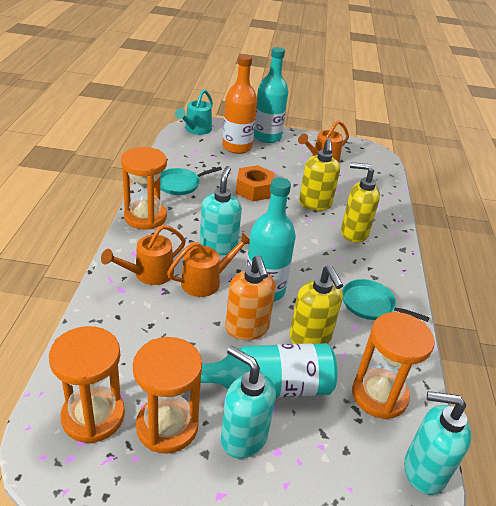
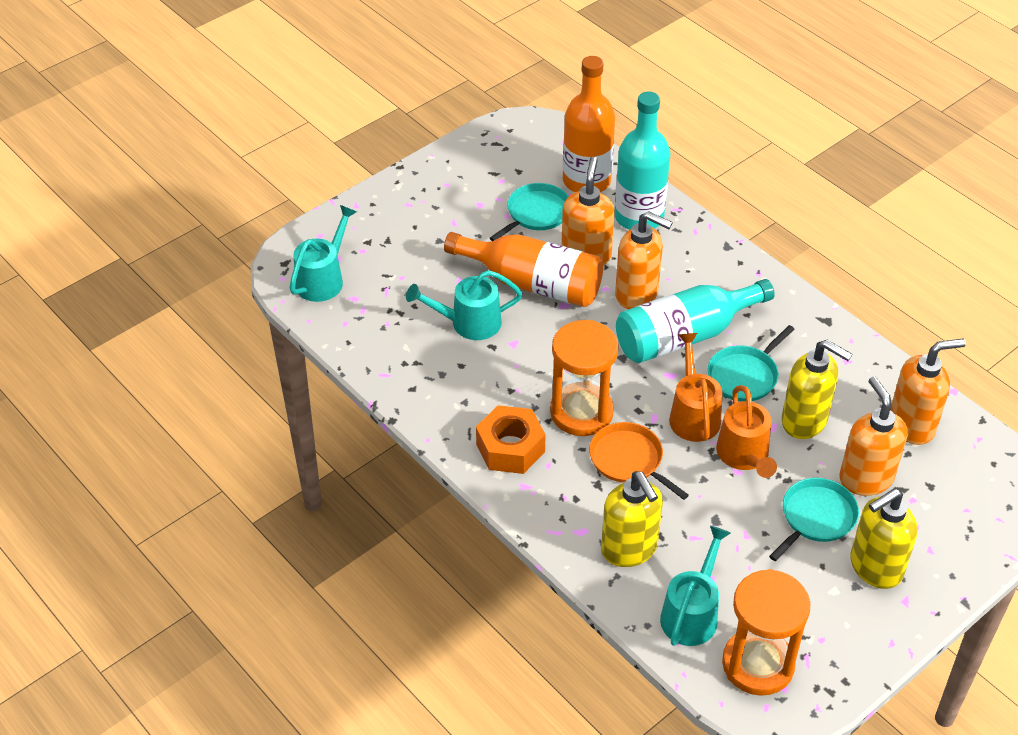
orange bottle: 1 -> 2
orange hourglass: 4 -> 2
orange pan: 0 -> 1
orange soap dispenser: 1 -> 4
orange watering can: 3 -> 2
turquoise bottle: 3 -> 2
turquoise pan: 2 -> 3
turquoise soap dispenser: 3 -> 0
turquoise watering can: 1 -> 3

